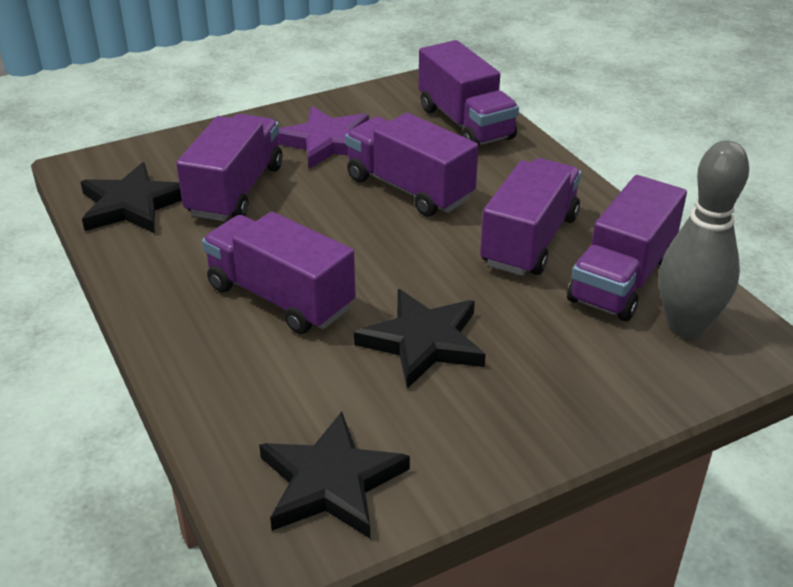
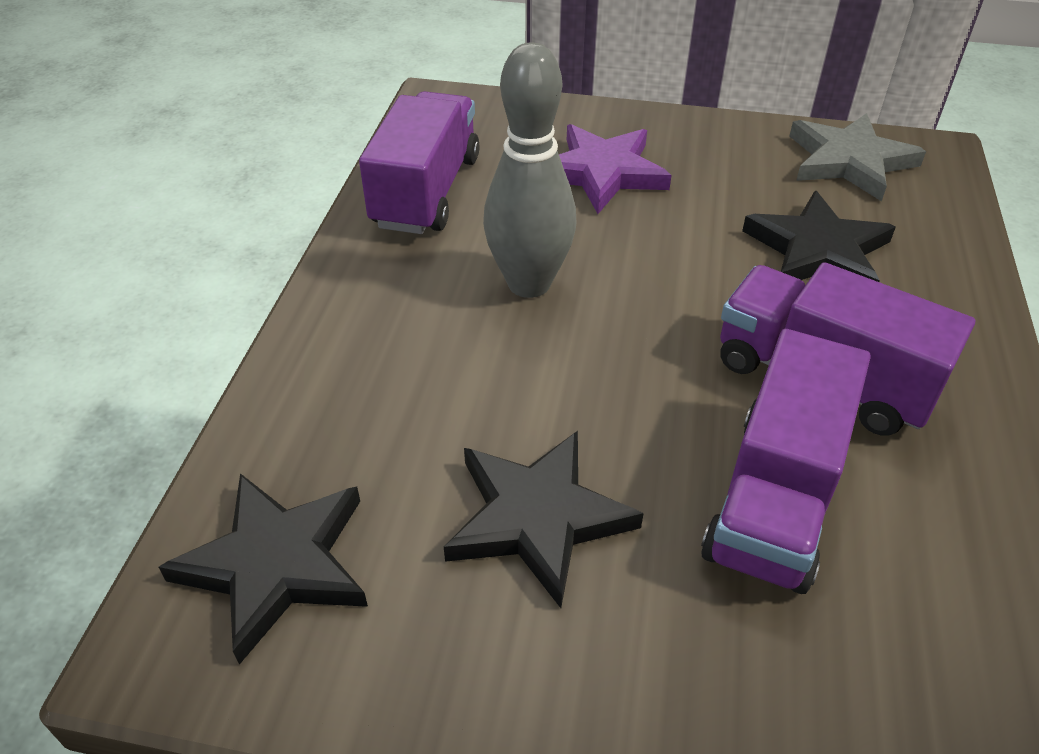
grey star: 0 -> 1
purple truck: 6 -> 3

